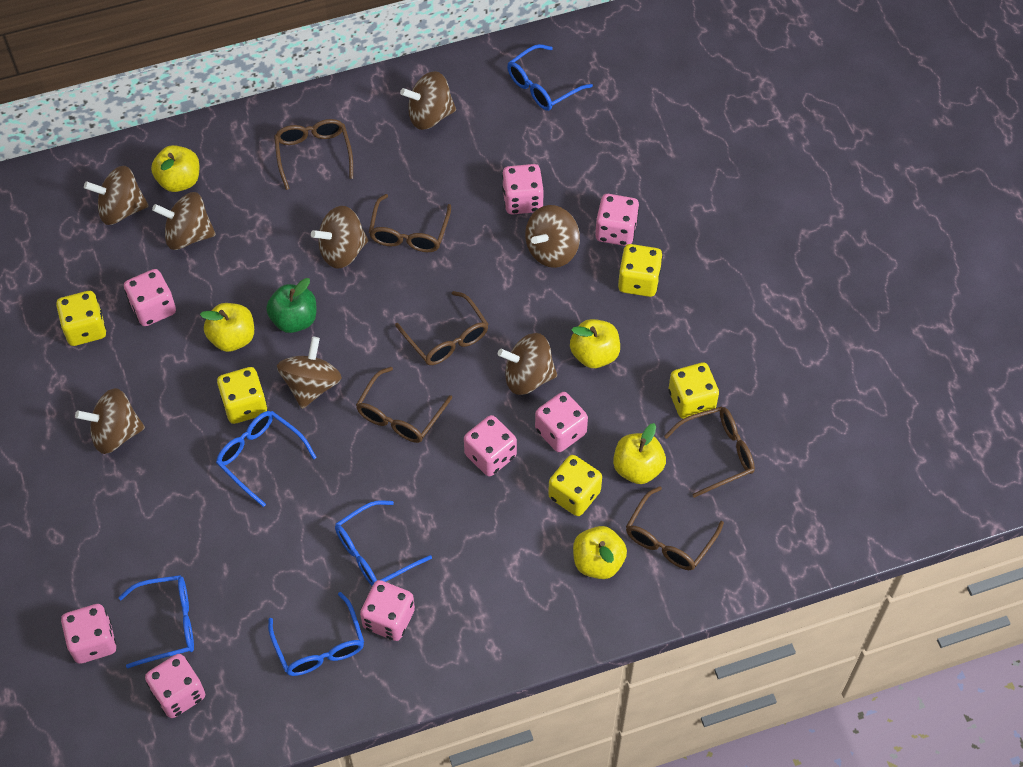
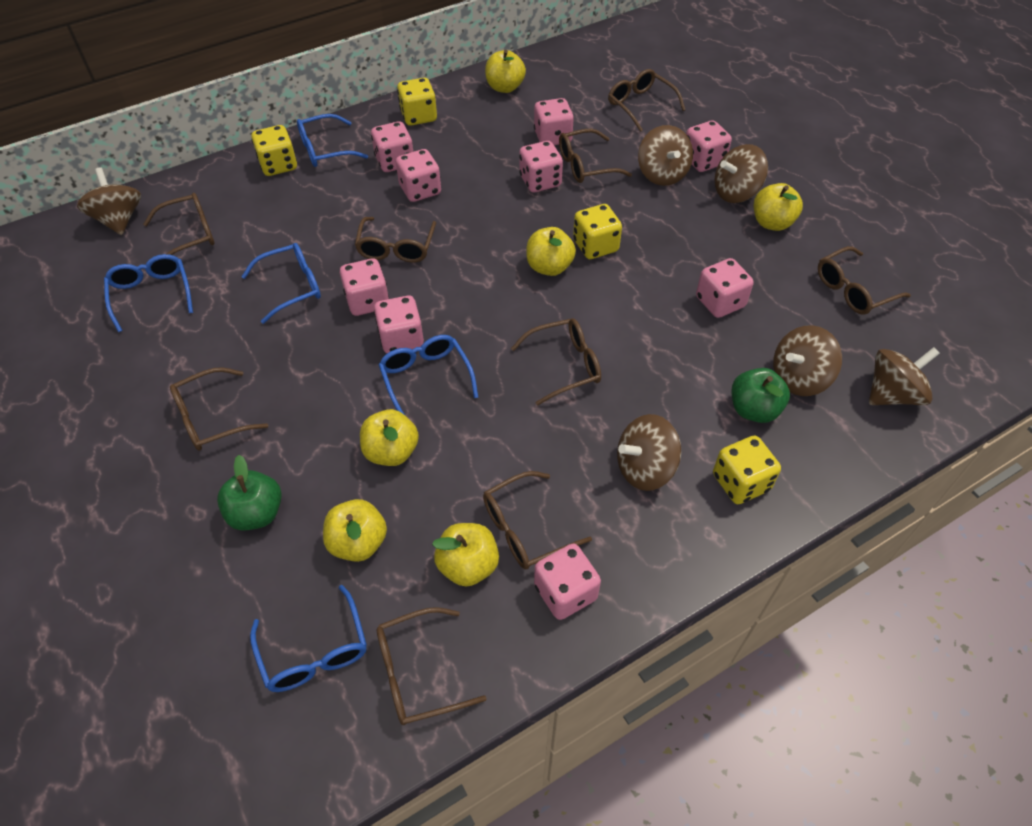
brown glasses: 6 -> 9
brown spinning top: 8 -> 6
green apple: 1 -> 2
pink dice: 8 -> 9
yellow apple: 5 -> 6
yellow dice: 5 -> 4

